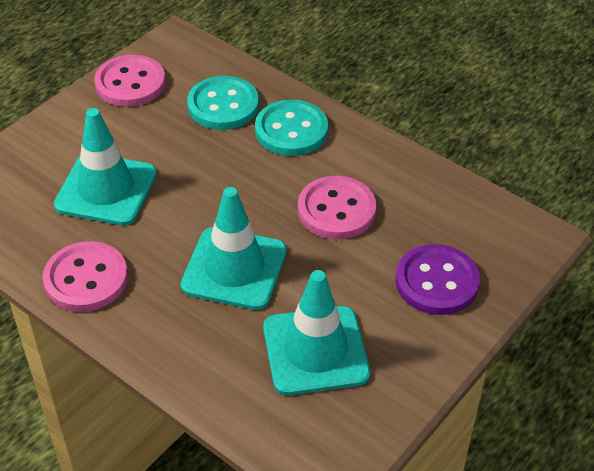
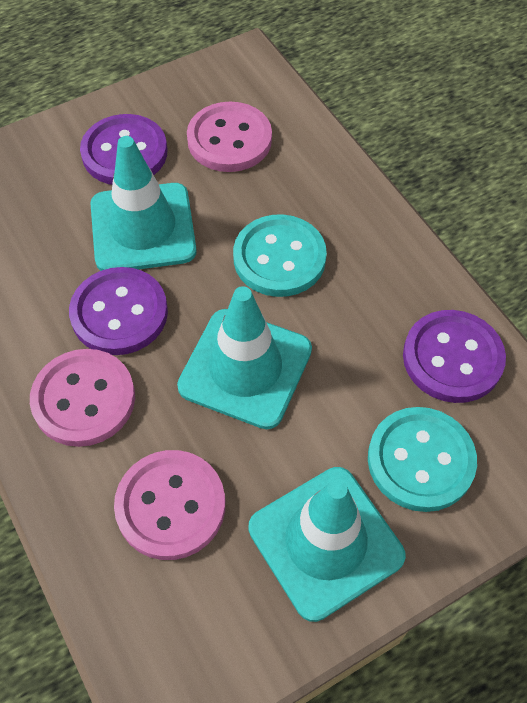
purple button: 1 -> 3

